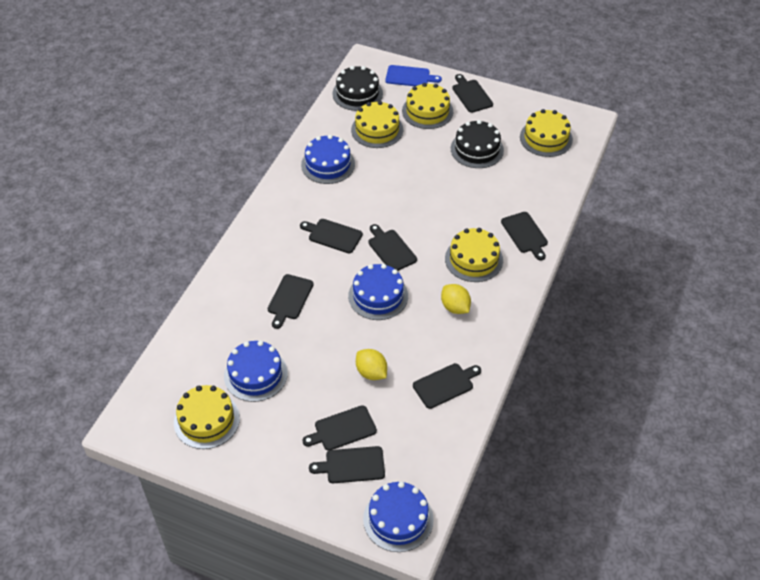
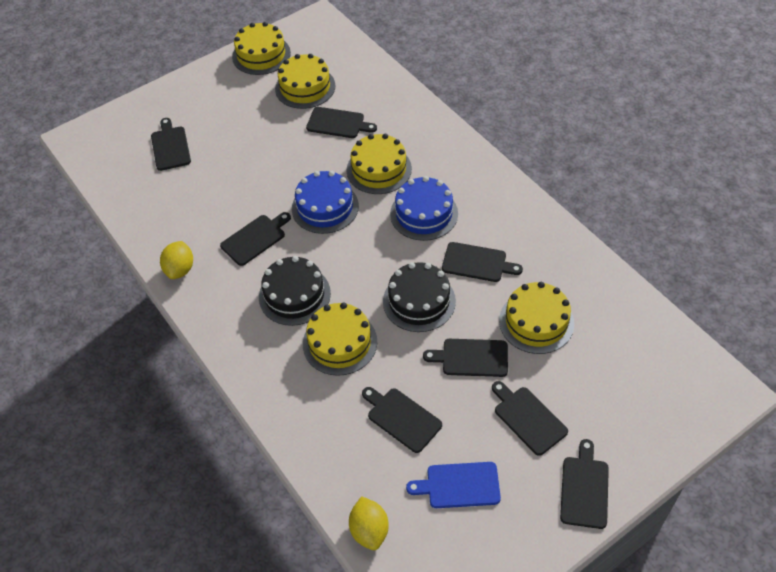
blue cake: 4 -> 2

